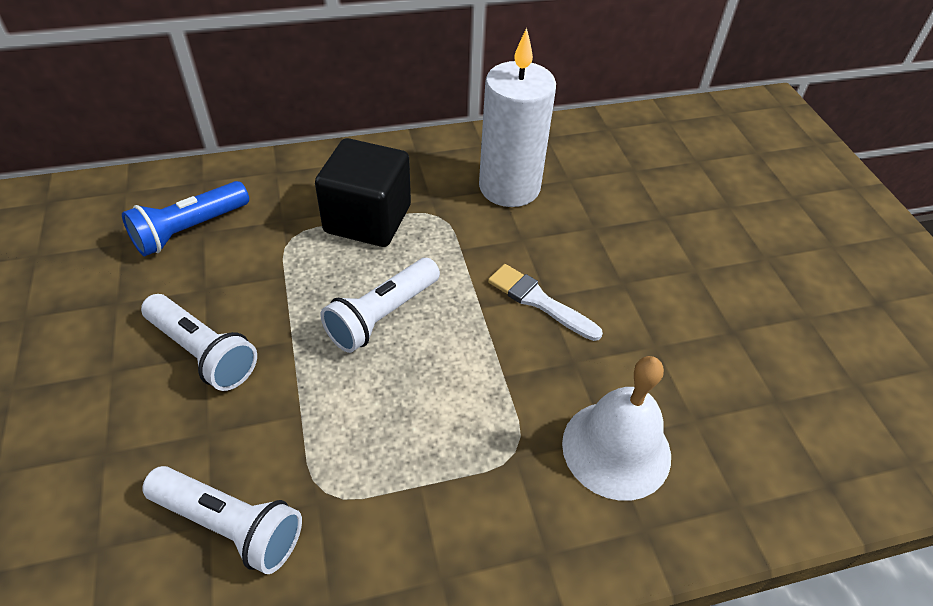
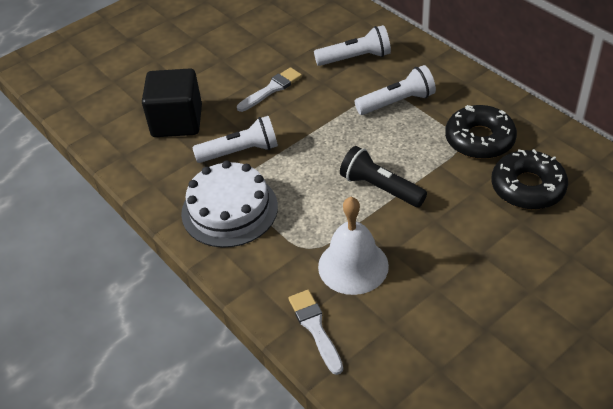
black donut: 0 -> 2
black flashlight: 0 -> 1
blue flashlight: 1 -> 0
white brush: 1 -> 2
white cake: 0 -> 1
white candle: 1 -> 0

